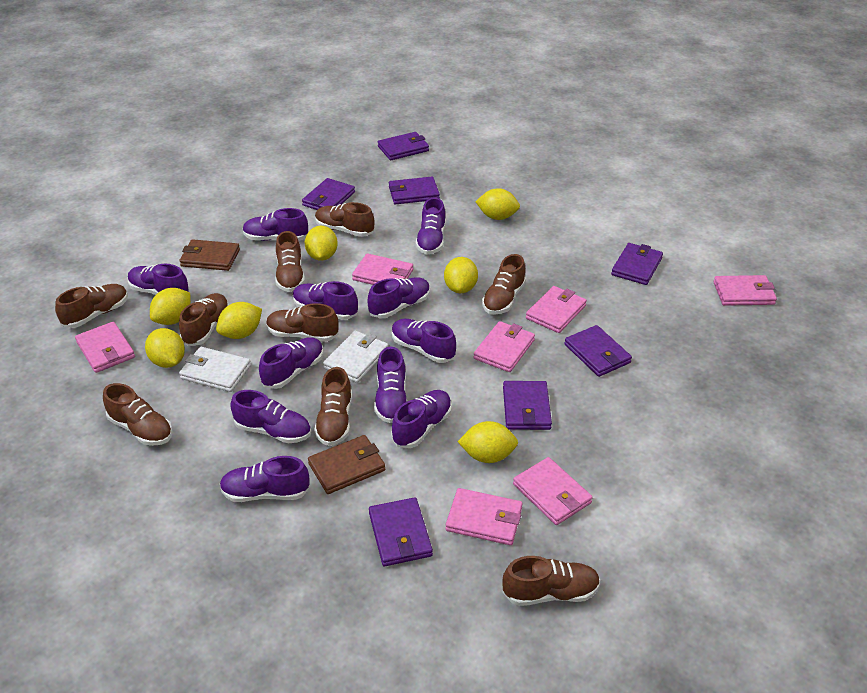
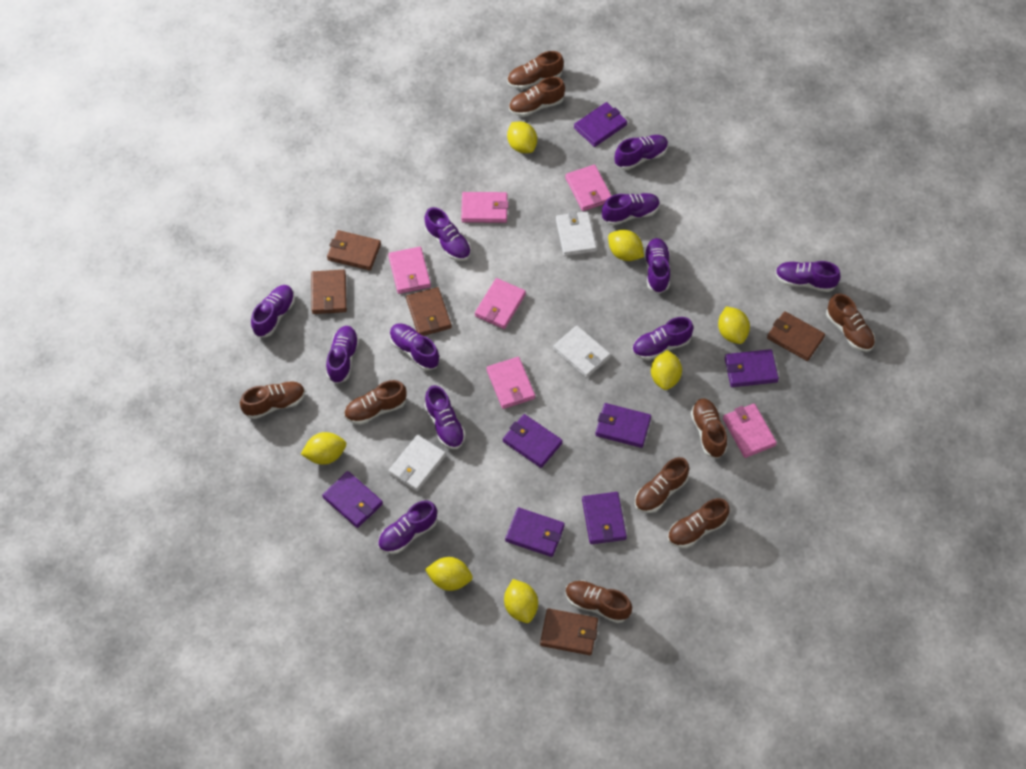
brown wallet: 2 -> 5
pink wallet: 7 -> 6
white wallet: 2 -> 3

